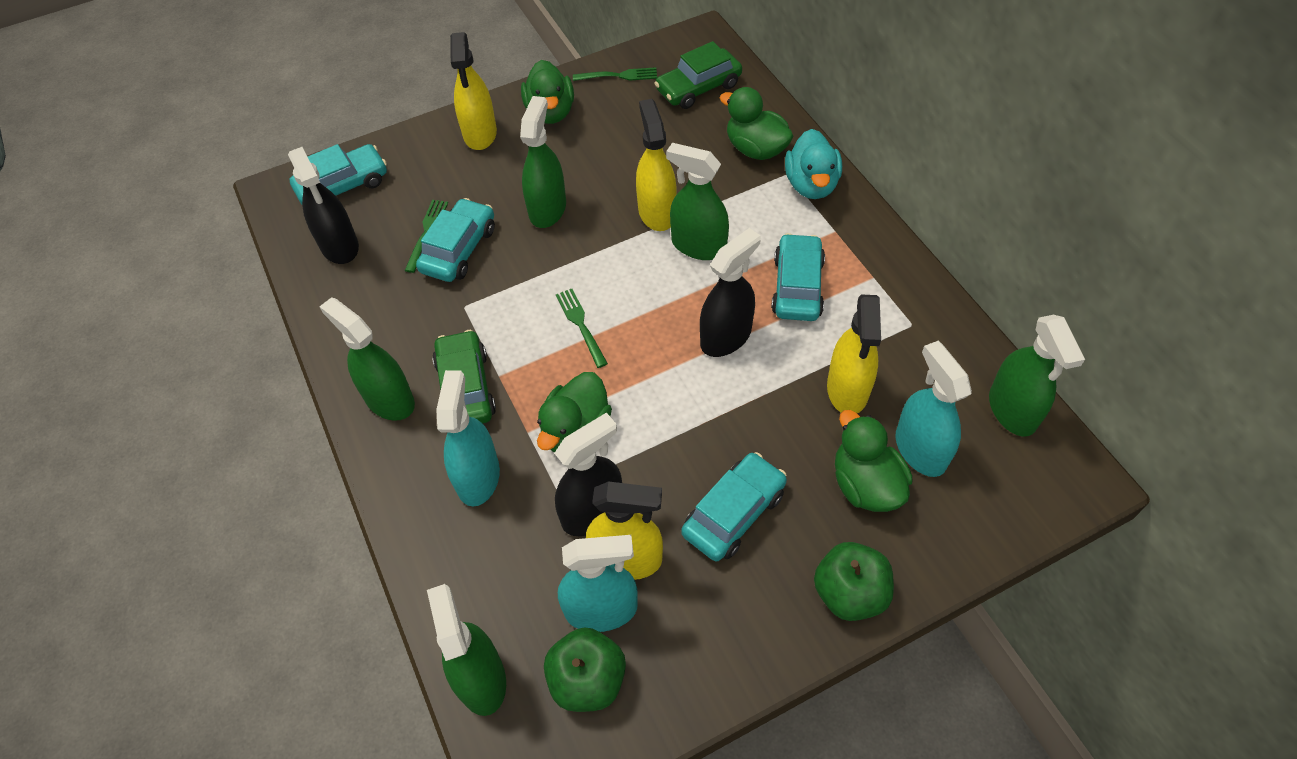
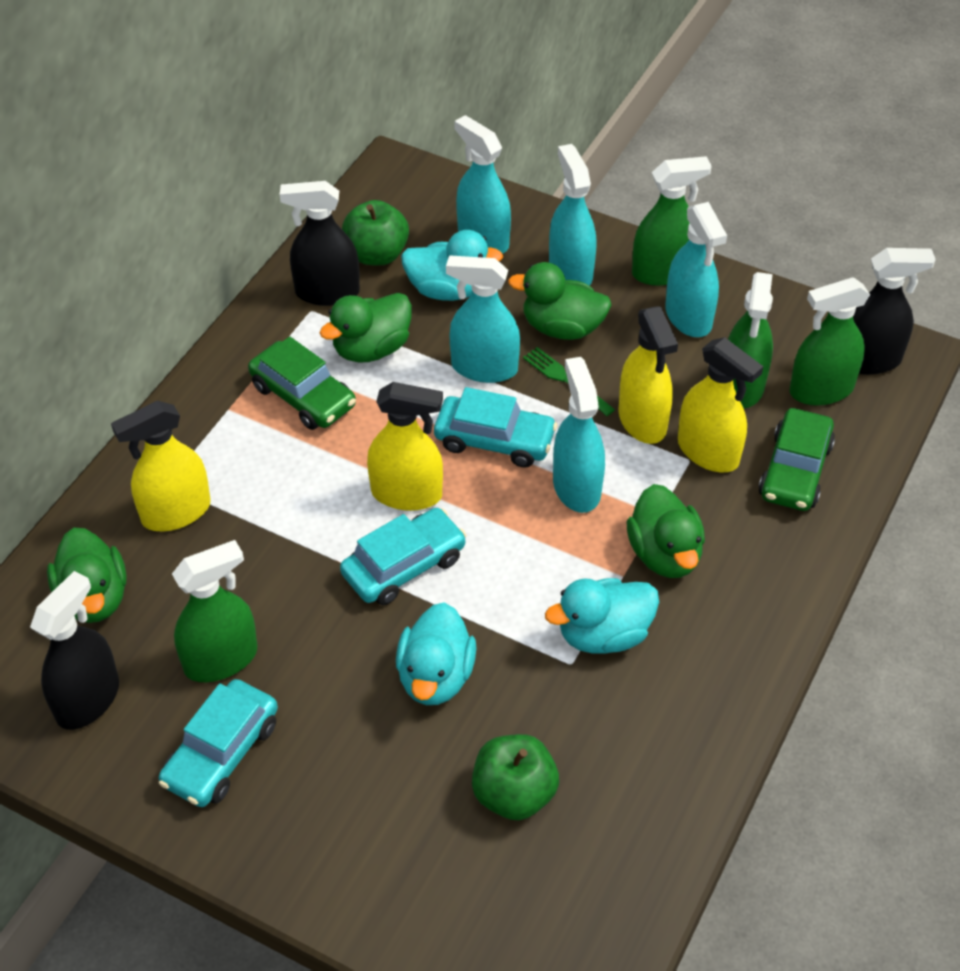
green fork: 3 -> 1
green spray bottle: 5 -> 4
turquoise car: 4 -> 3
turquoise duck: 1 -> 3
turquoise spray bottle: 3 -> 5

